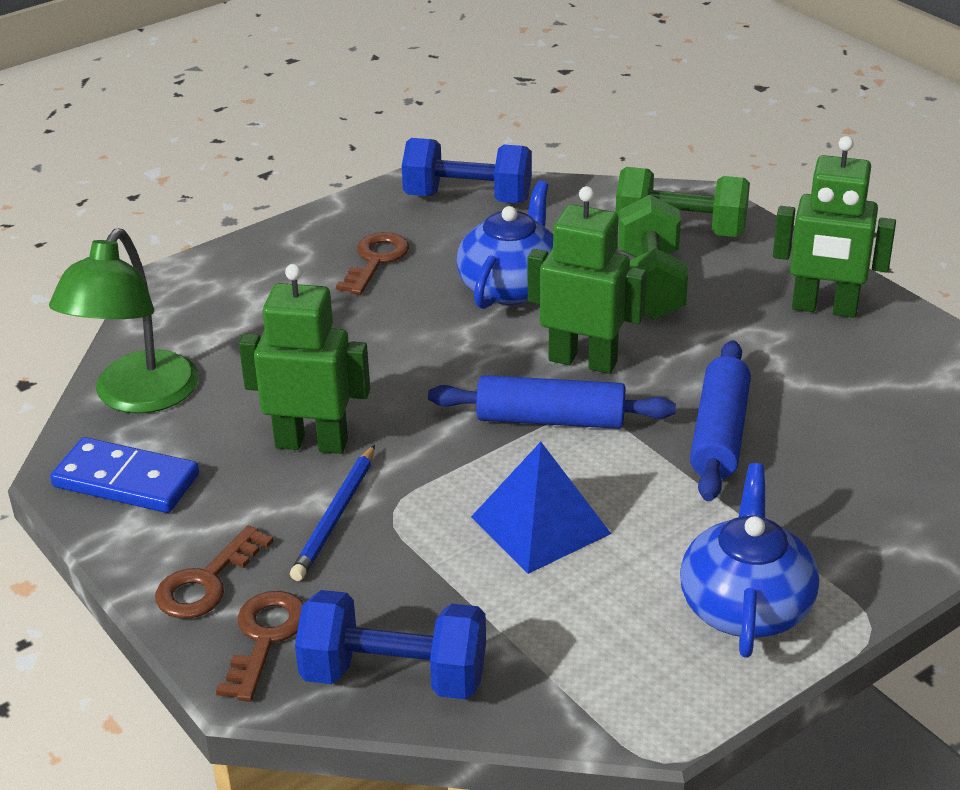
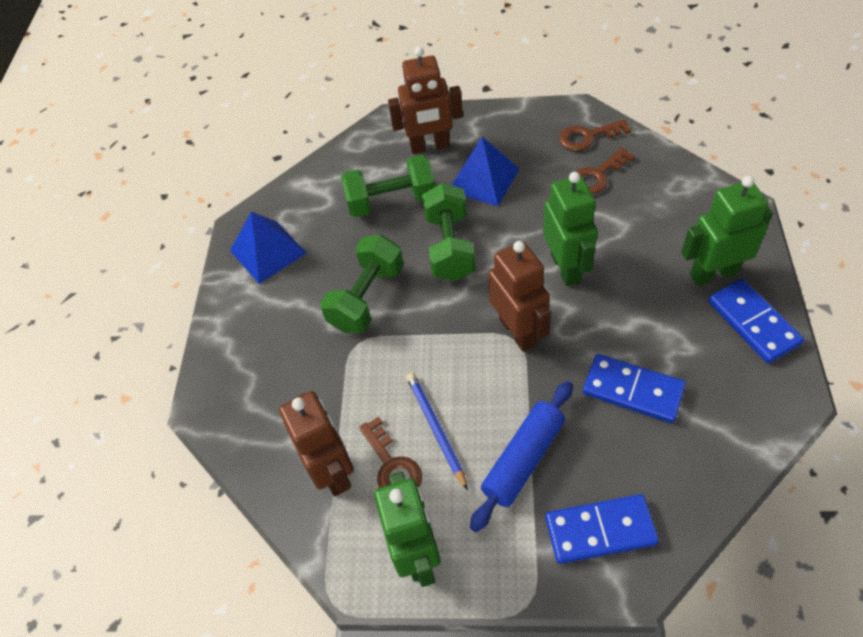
blue domino: 1 -> 3
blue dumbbell: 2 -> 0
blue pyramid: 1 -> 2
blue rolling pin: 2 -> 1
blue teapot: 2 -> 0
brown robot: 0 -> 3
green dumbbell: 2 -> 3
green lamp: 1 -> 0

